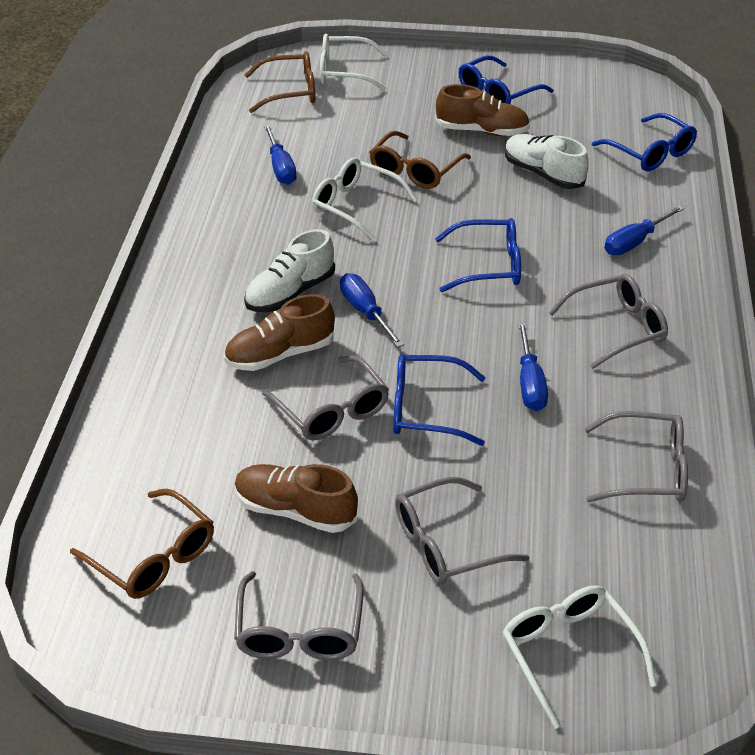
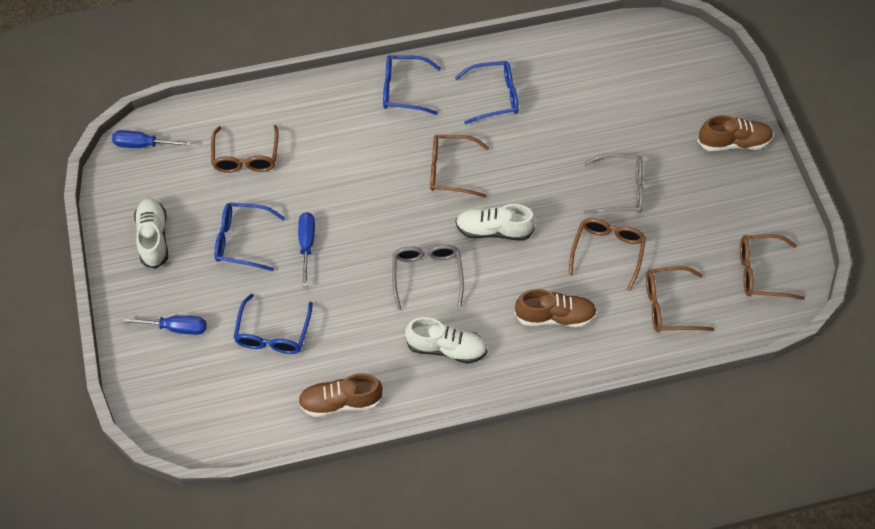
blue screwdriver: 4 -> 3
brown glasses: 3 -> 5
grey glasses: 5 -> 2
white glasses: 3 -> 0
white shoe: 2 -> 3

